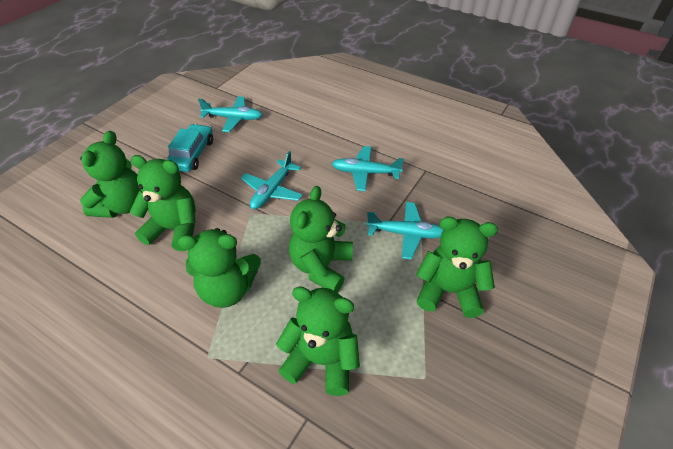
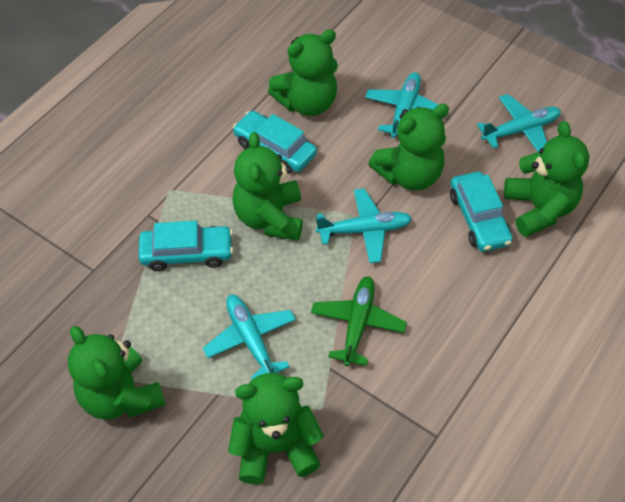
green plane: 0 -> 1
turquoise car: 1 -> 3

